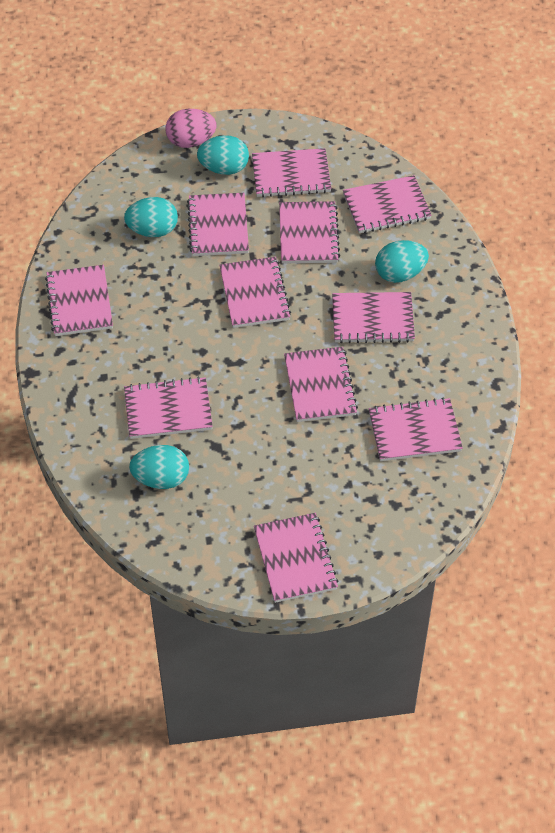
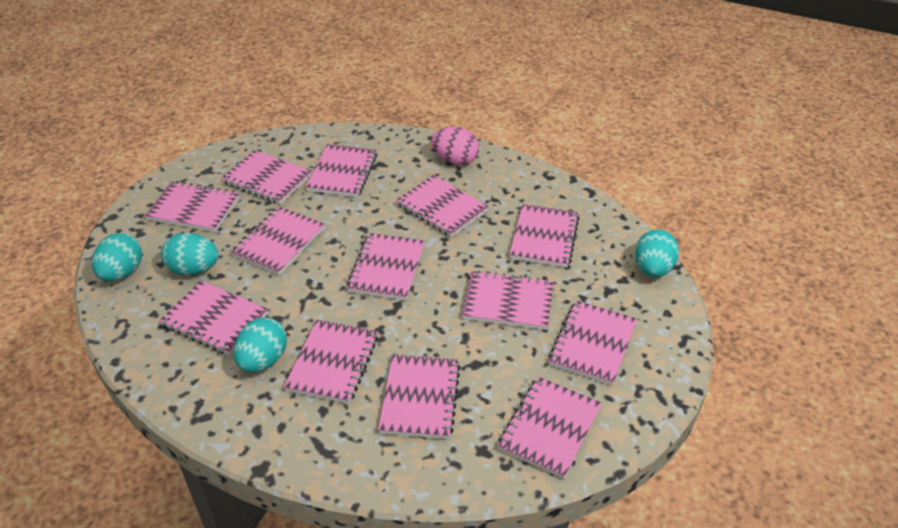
pink notebook: 11 -> 13

